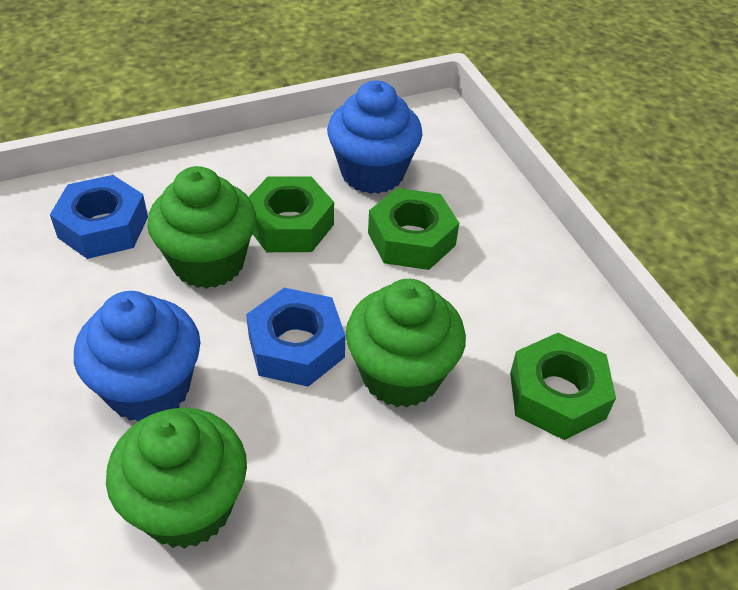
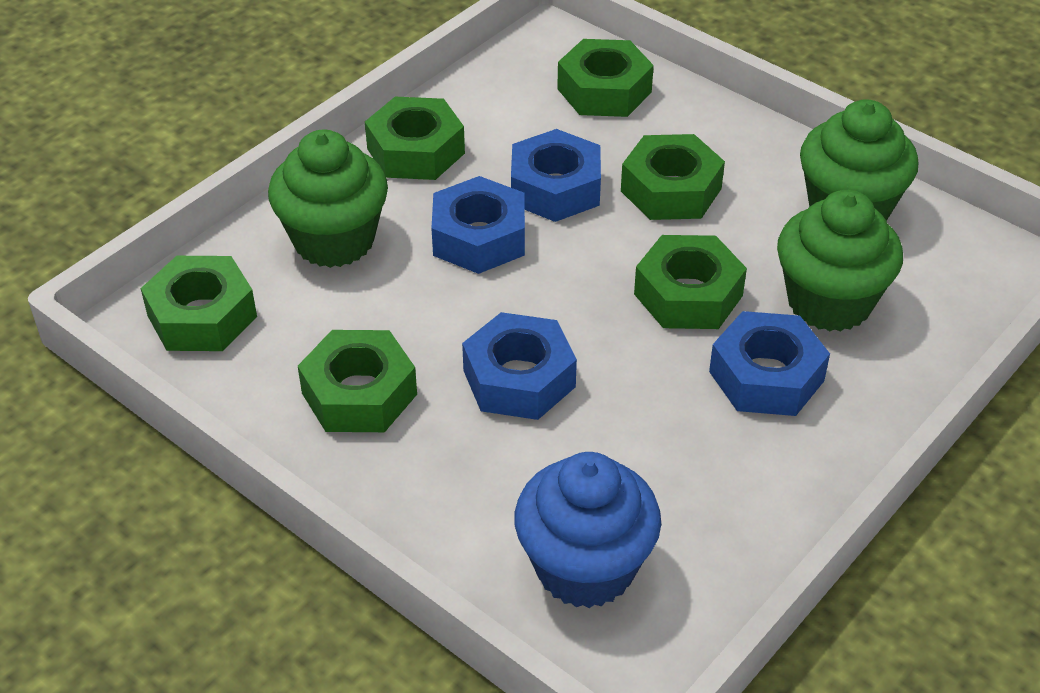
blue cupcake: 2 -> 1
blue nut: 2 -> 4
green nut: 3 -> 6

